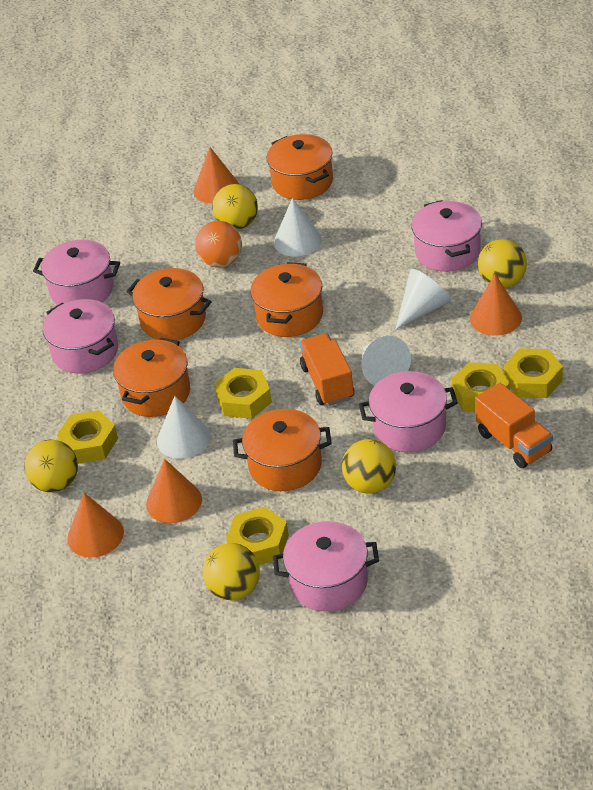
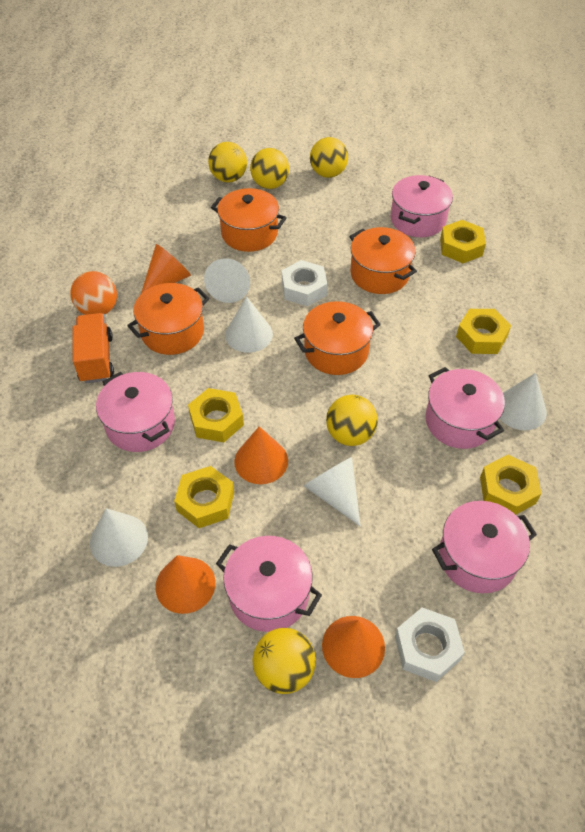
orange pot: 5 -> 4
orange truck: 2 -> 1
white cone: 4 -> 5
white nut: 0 -> 2

